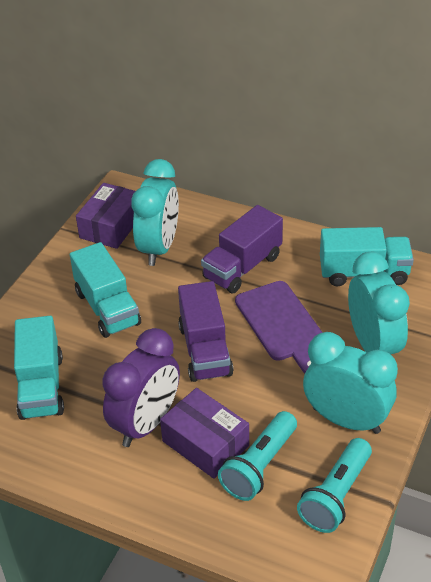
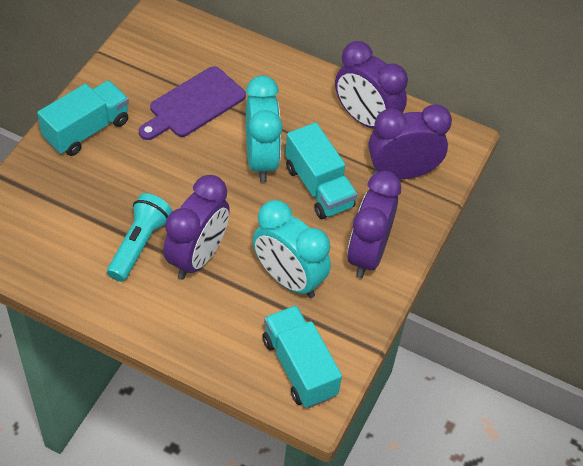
purple box: 2 -> 0
purple clock: 1 -> 4
purple truck: 2 -> 0
turquoise clock: 3 -> 2
turquoise flashlight: 2 -> 1

